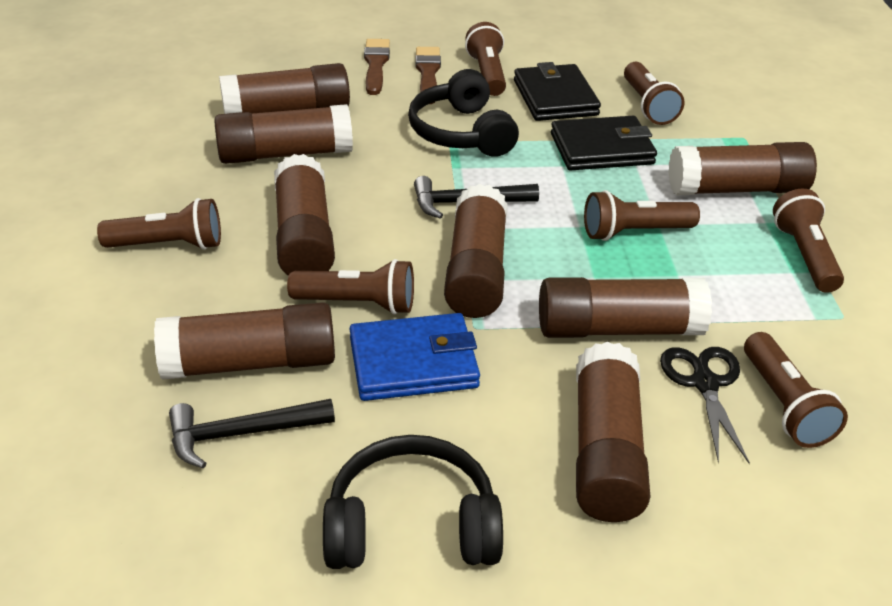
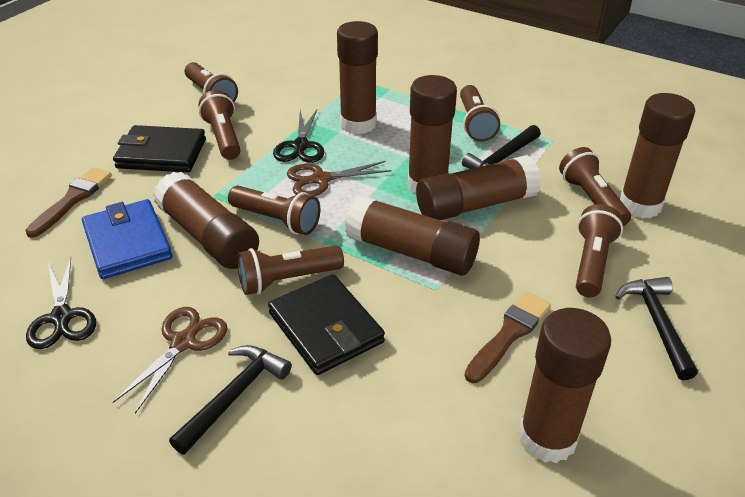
black hammer: 2 -> 3
black headphones: 2 -> 0
black scissors: 1 -> 2
brown glue stick: 8 -> 7
brown scissors: 0 -> 2

